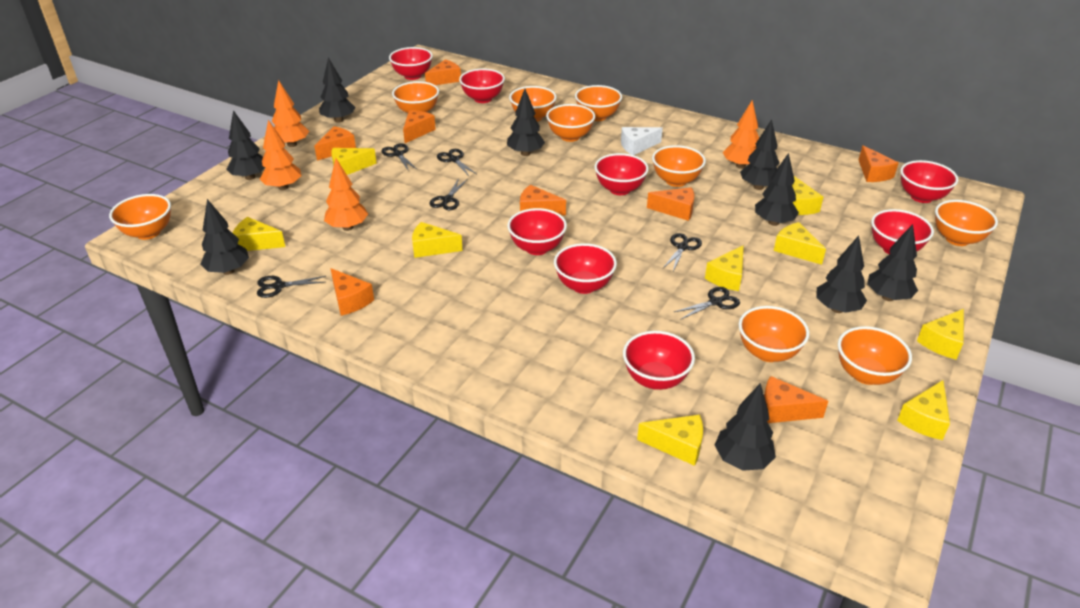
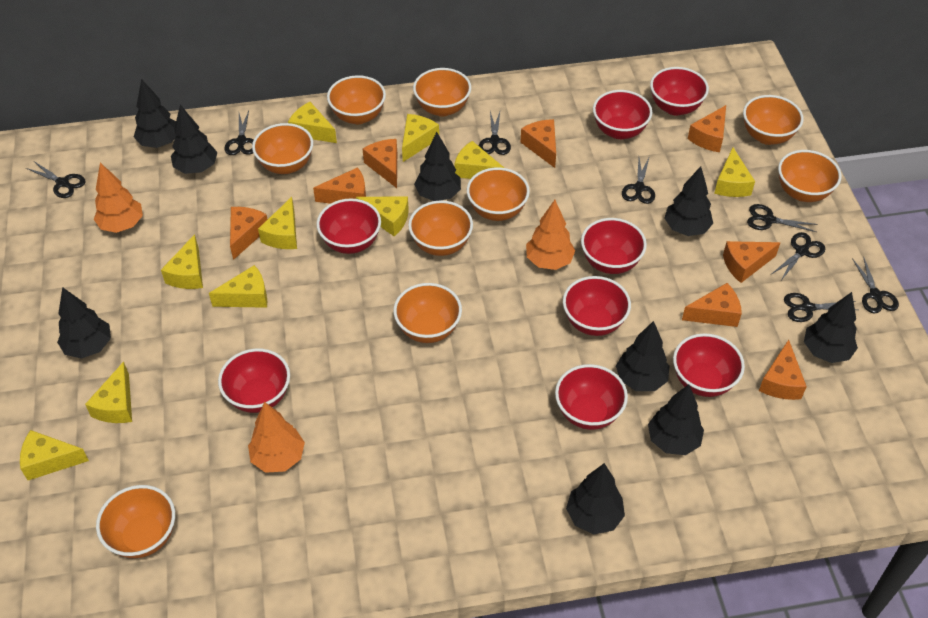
black scissors: 6 -> 8
orange tree: 4 -> 3
white cheese: 1 -> 0
yellow cheese: 9 -> 10

